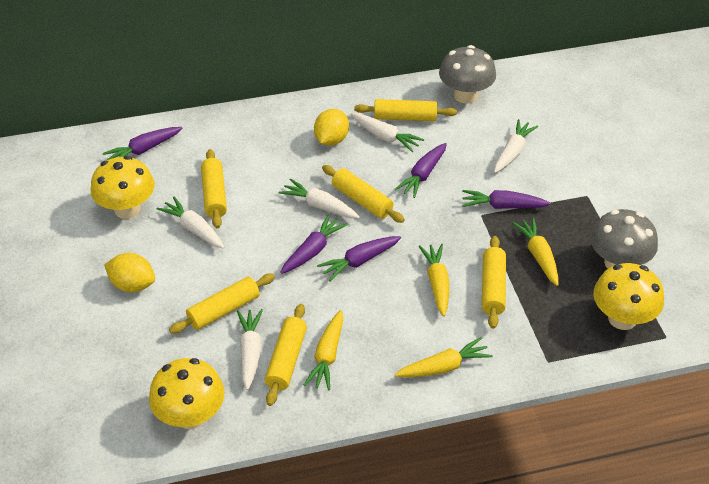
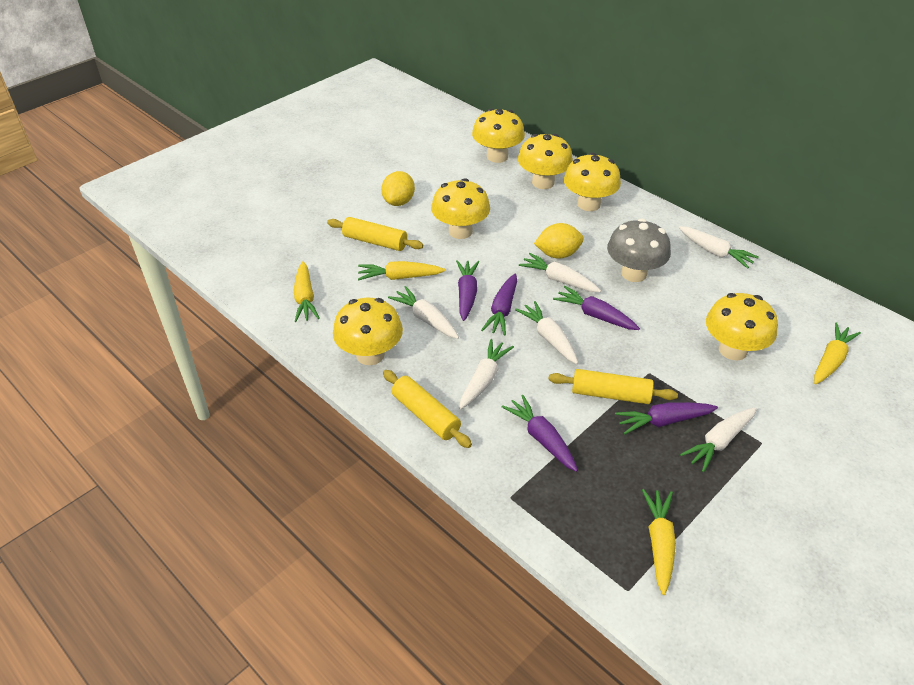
grey mushroom: 2 -> 1
white carrot: 5 -> 6
yellow mushroom: 3 -> 6
yellow rolling pin: 6 -> 3

